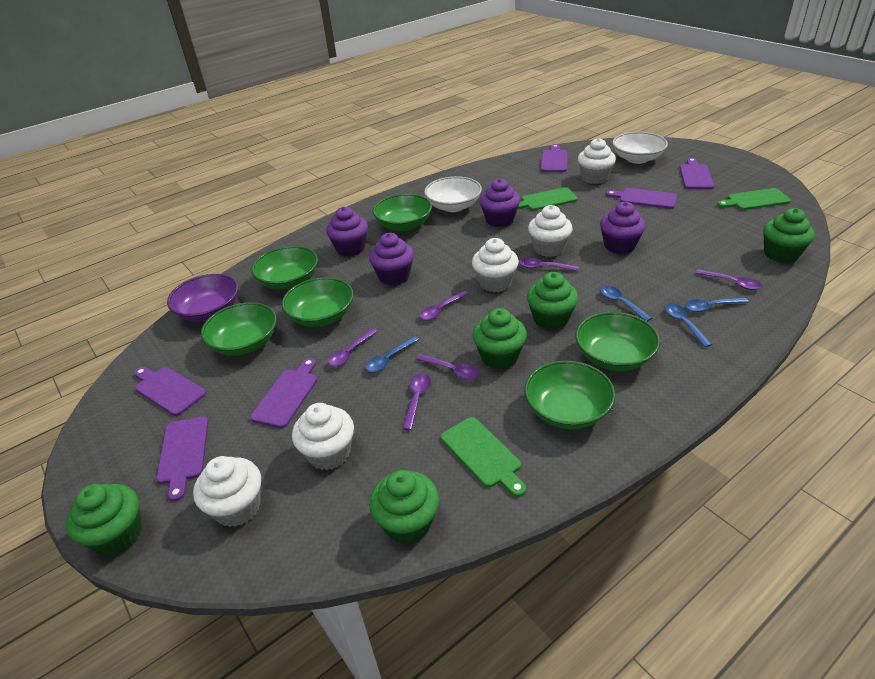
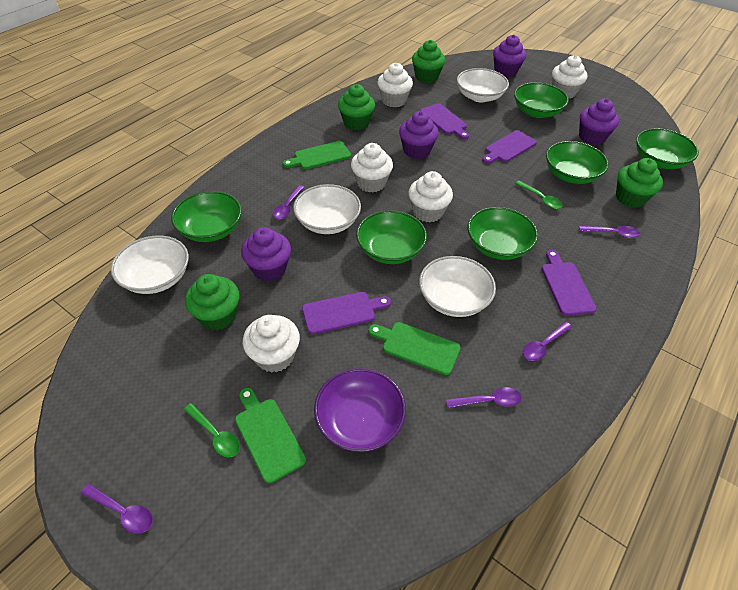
blue spoon: 4 -> 0
green cupcake: 5 -> 4
green spoon: 0 -> 2
purple cutting board: 6 -> 4
purple spoon: 6 -> 5
white bowl: 2 -> 4

